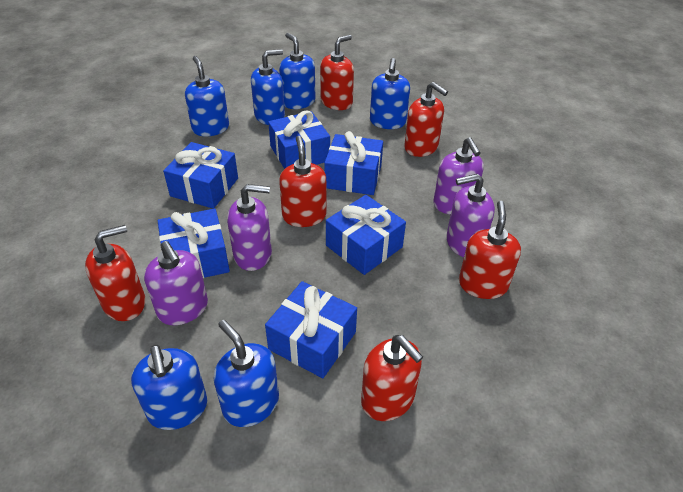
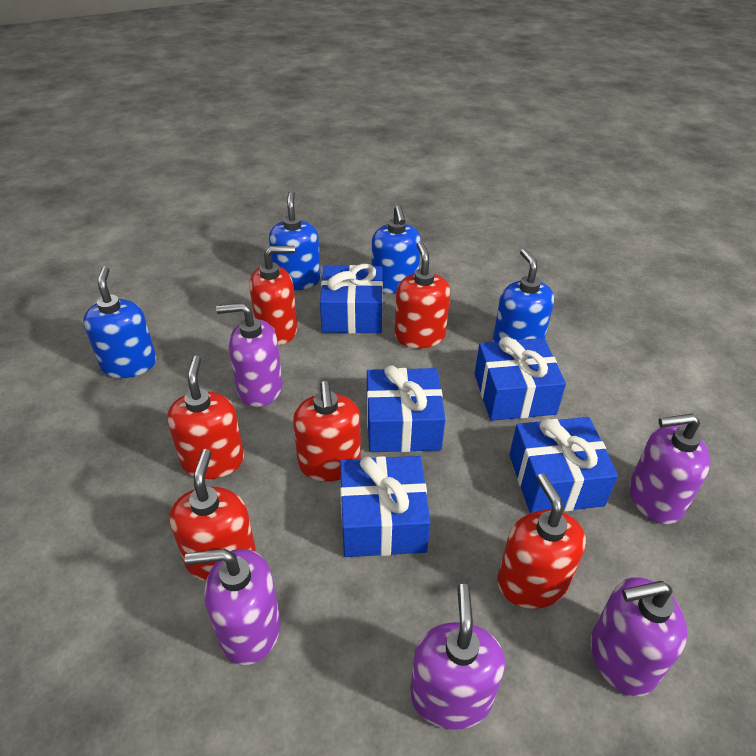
blue gift: 6 -> 5
blue soap dispenser: 6 -> 4
purple soap dispenser: 4 -> 5

